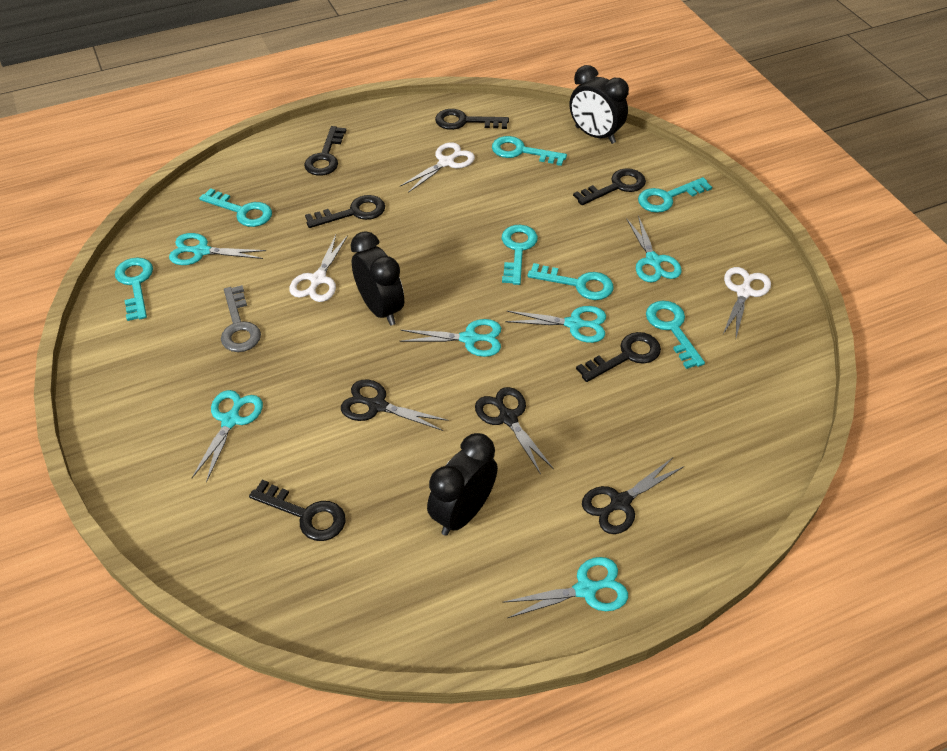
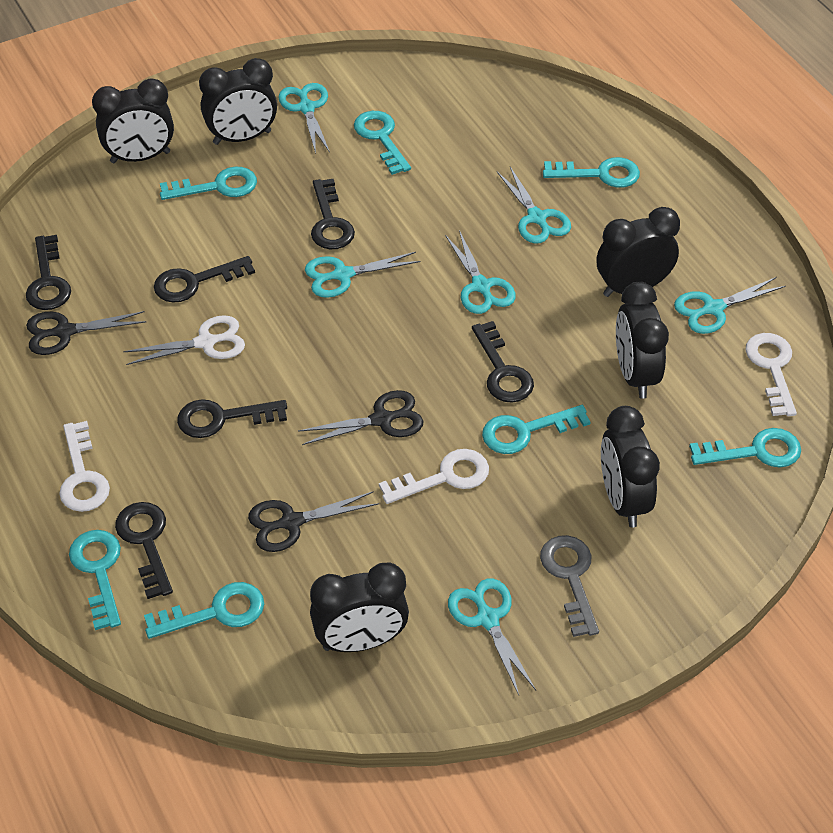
black clock: 3 -> 6
white key: 0 -> 3
white scissors: 3 -> 1

